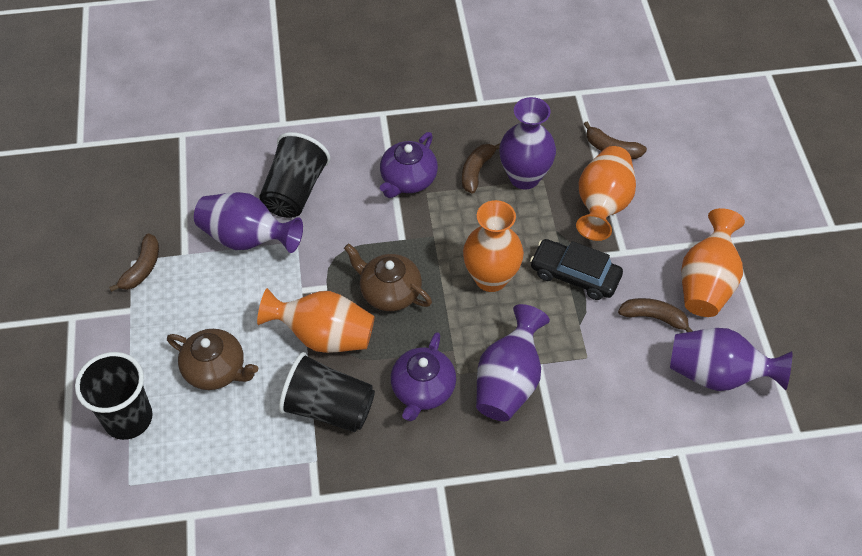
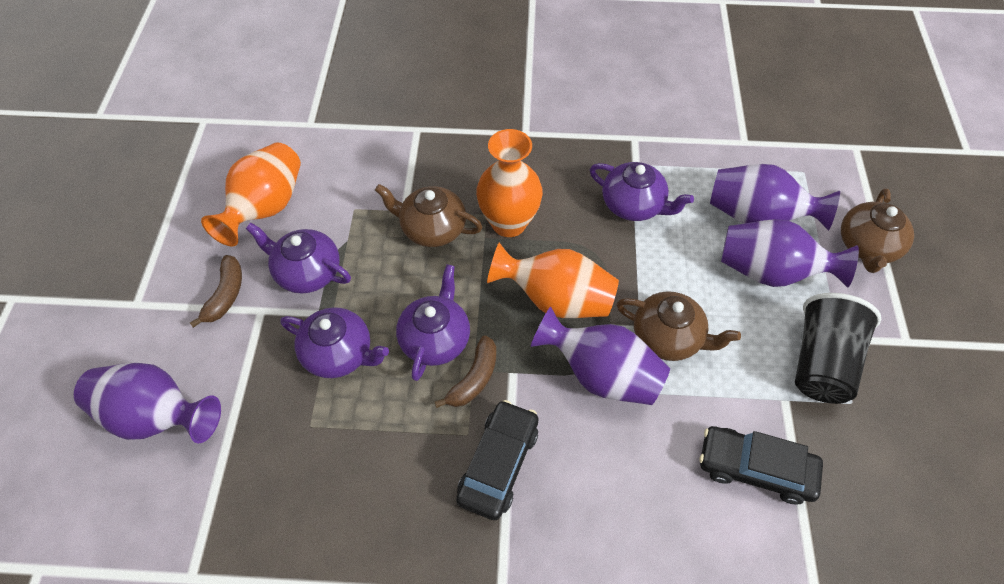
black car: 1 -> 2
black cup: 3 -> 1
brown banana: 4 -> 2
brown teapot: 2 -> 3
orange vase: 4 -> 3
purple teapot: 2 -> 4

